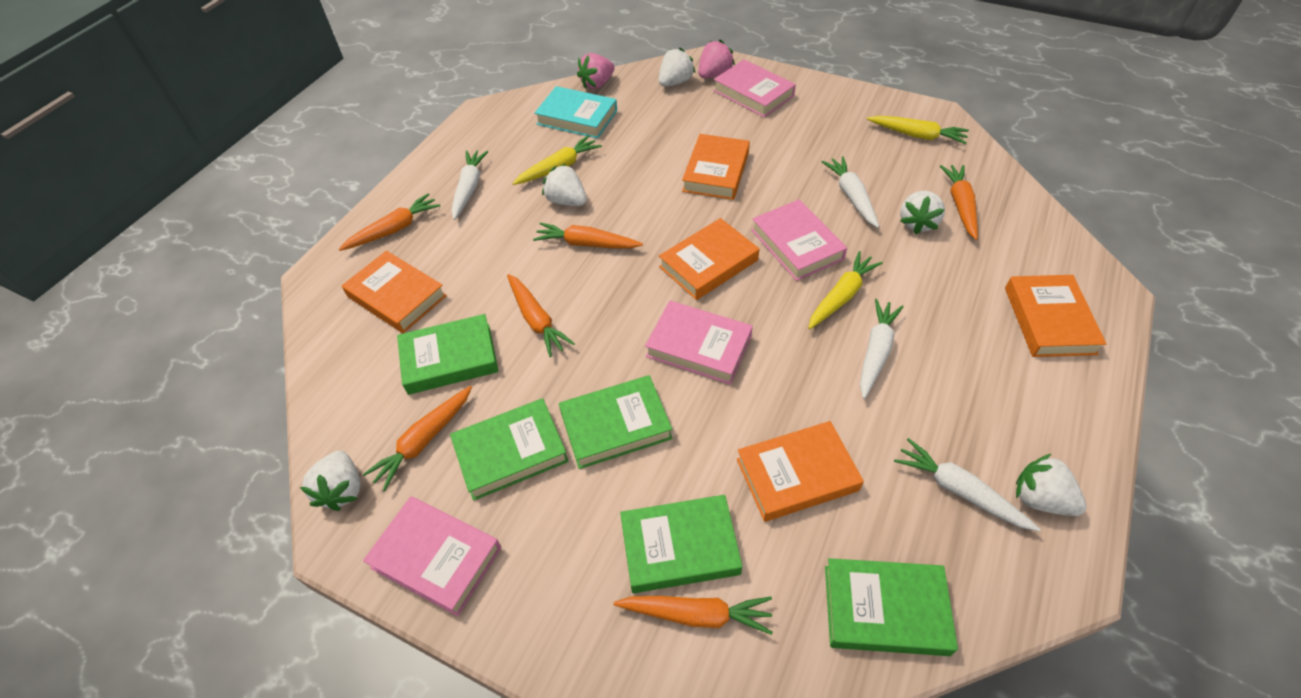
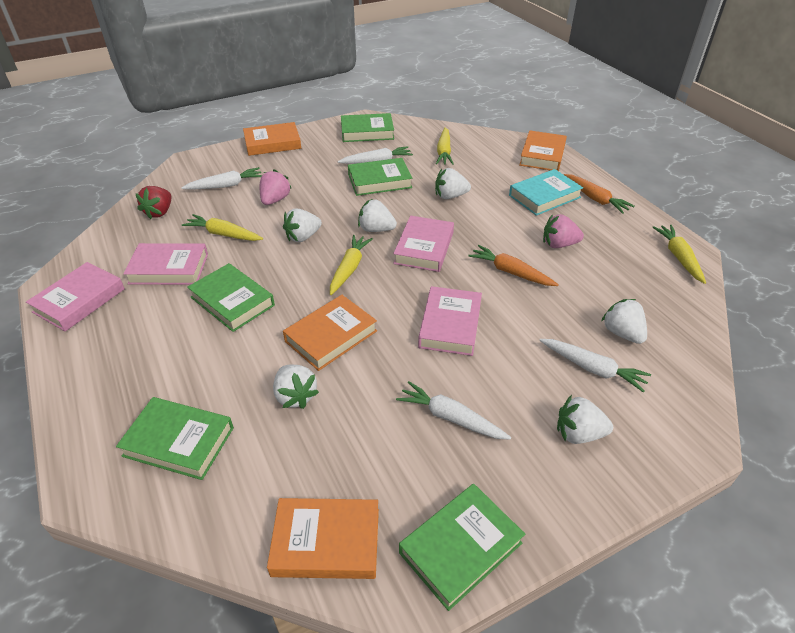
orange book: 5 -> 4
orange carrot: 6 -> 2
red strawberry: 0 -> 1
white strawberry: 5 -> 6
yellow carrot: 3 -> 4

